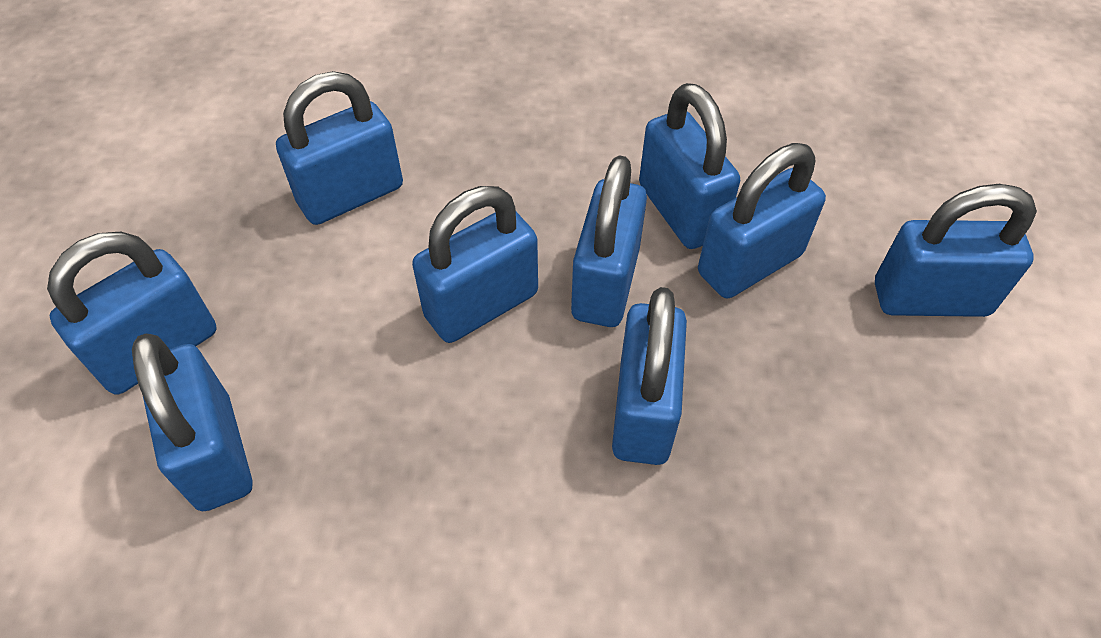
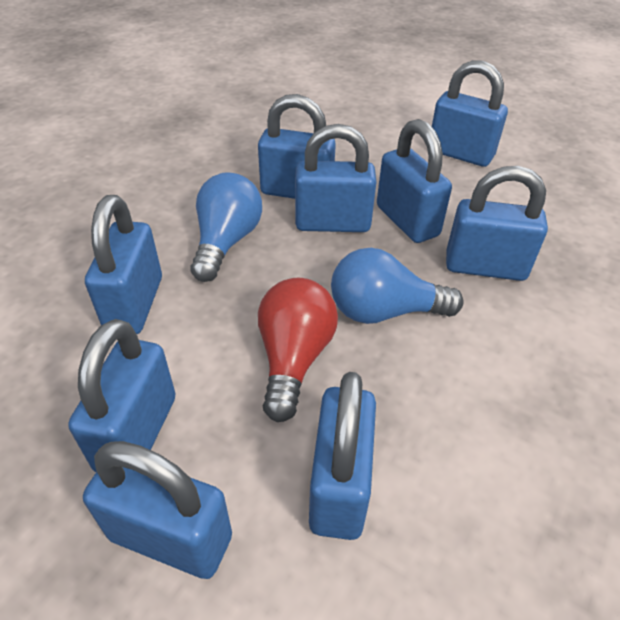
blue light bulb: 0 -> 2
red light bulb: 0 -> 1

